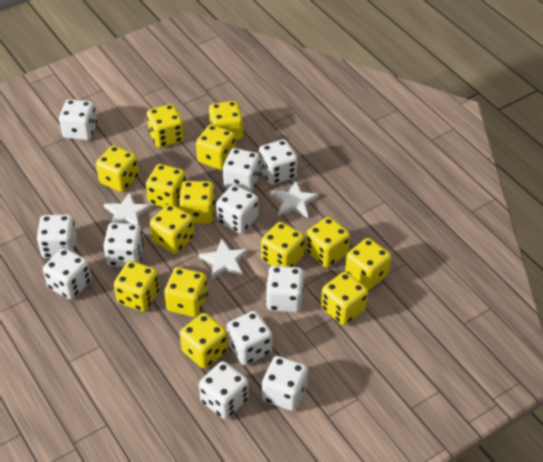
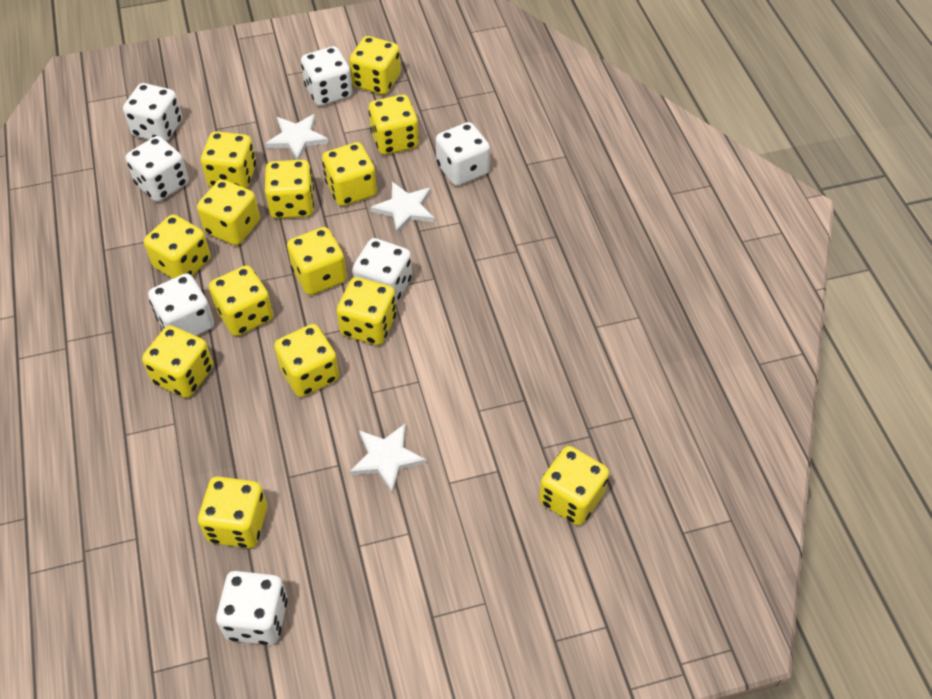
white dice: 11 -> 7

